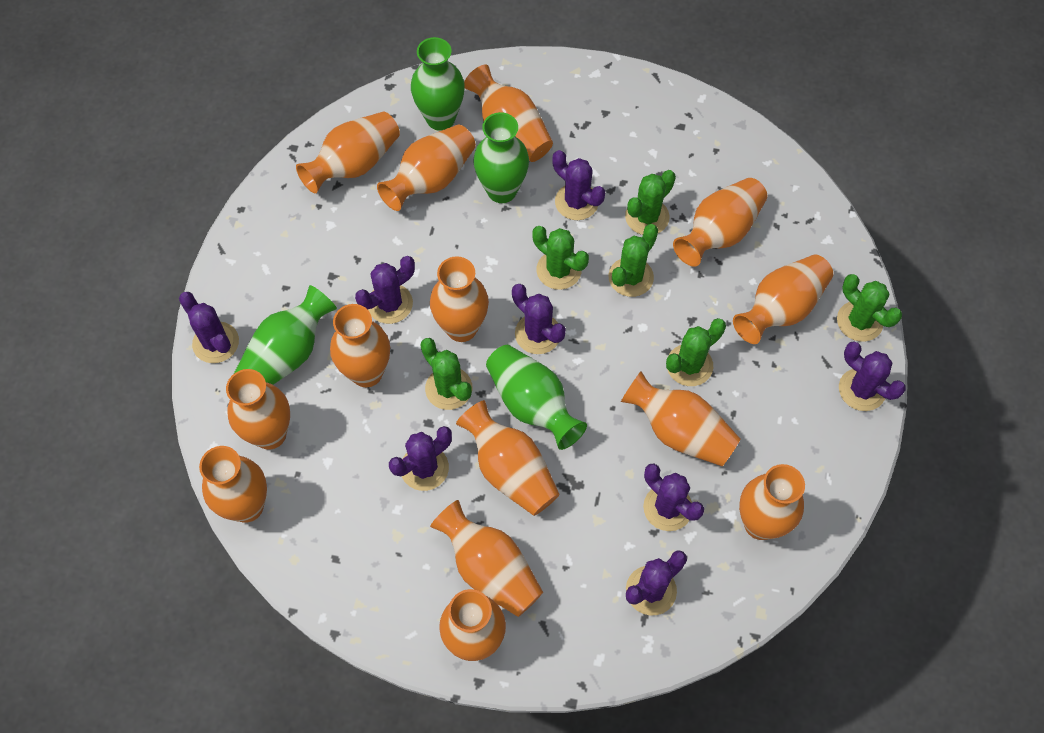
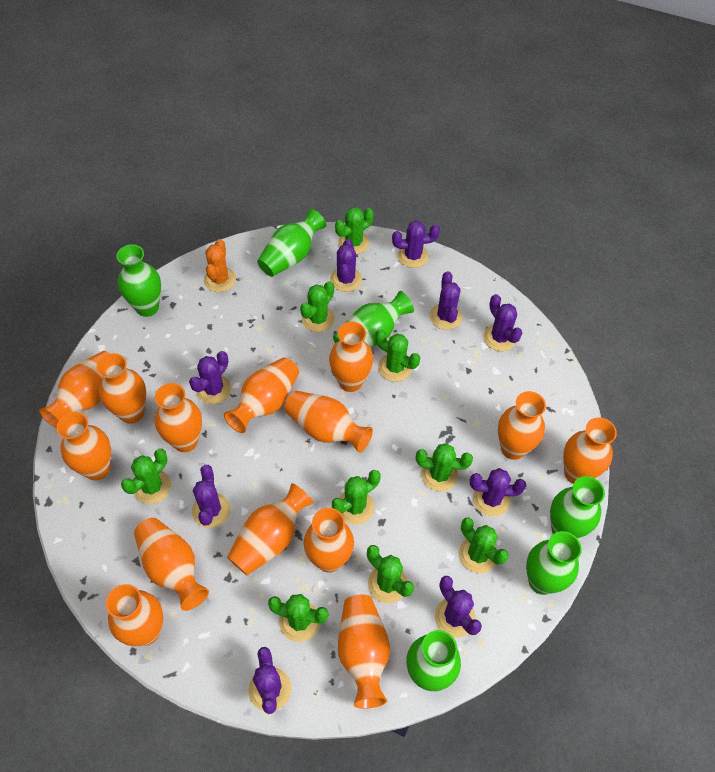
green cactus: 6 -> 9
green vase: 4 -> 6
orange cactus: 0 -> 1
purple cactus: 8 -> 9

